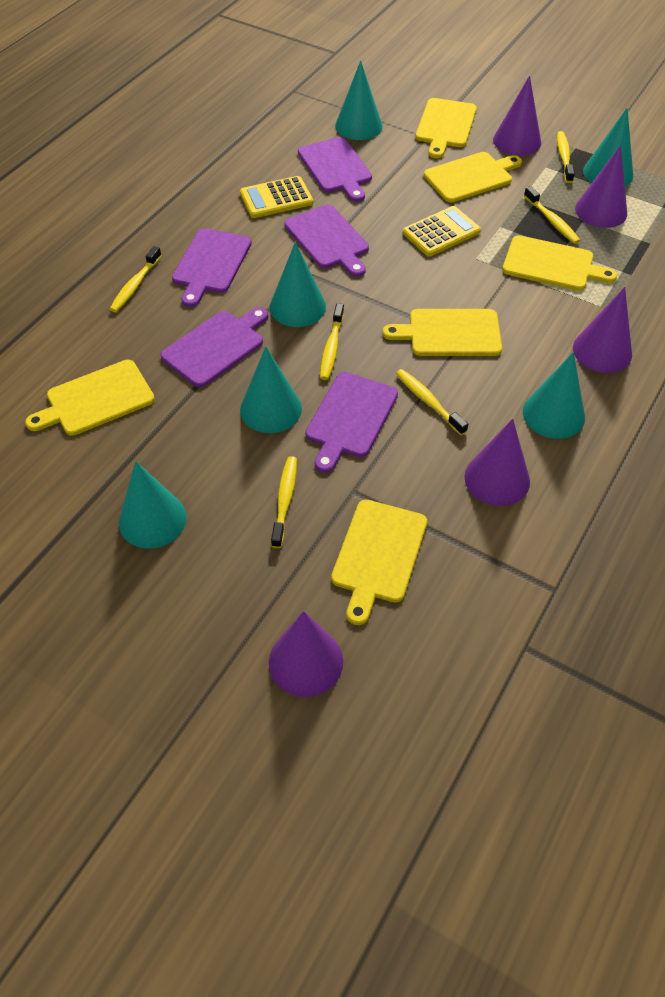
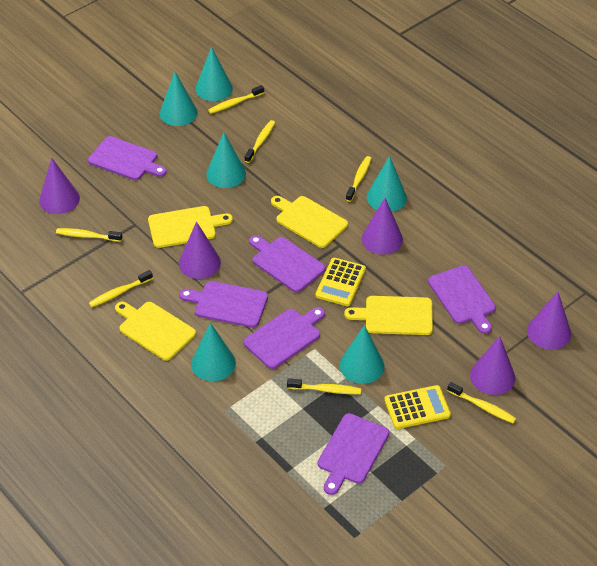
purple cutting board: 5 -> 6
yellow cutting board: 6 -> 4
yellow toothbrush: 6 -> 7

